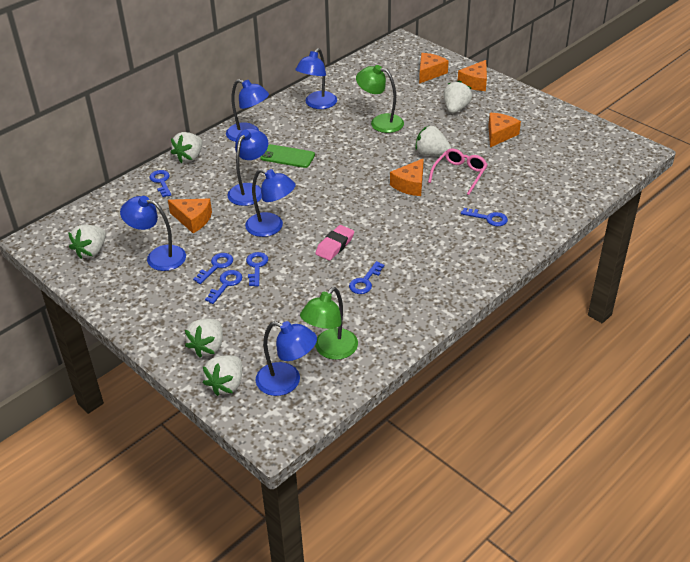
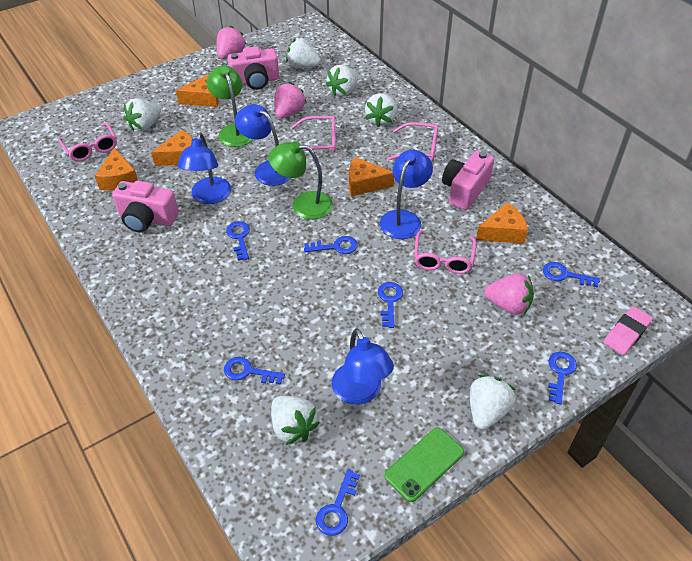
blue key: 6 -> 7
blue lamp: 6 -> 4
pink camera: 0 -> 3
pink glasses: 1 -> 4
pink strawberry: 0 -> 3

